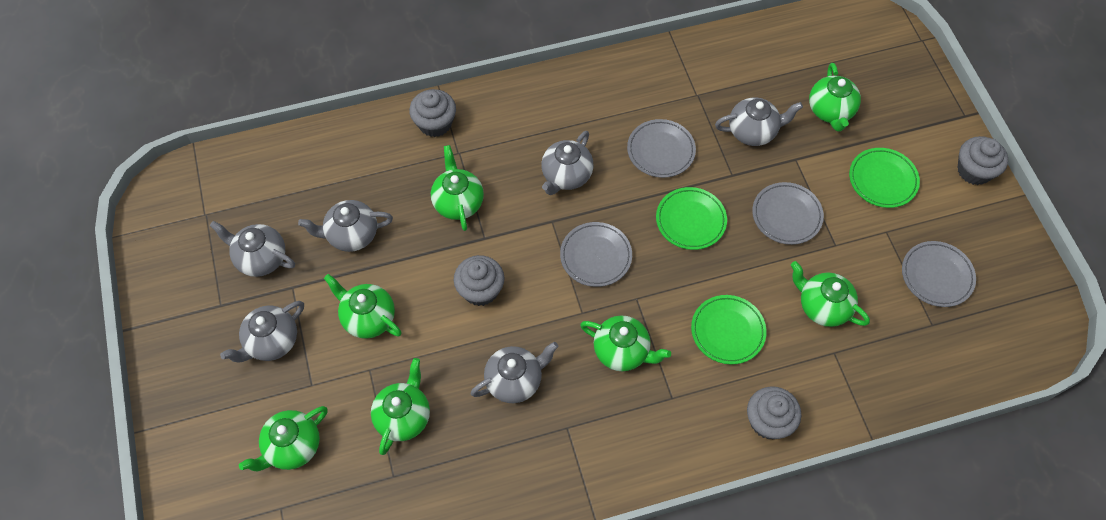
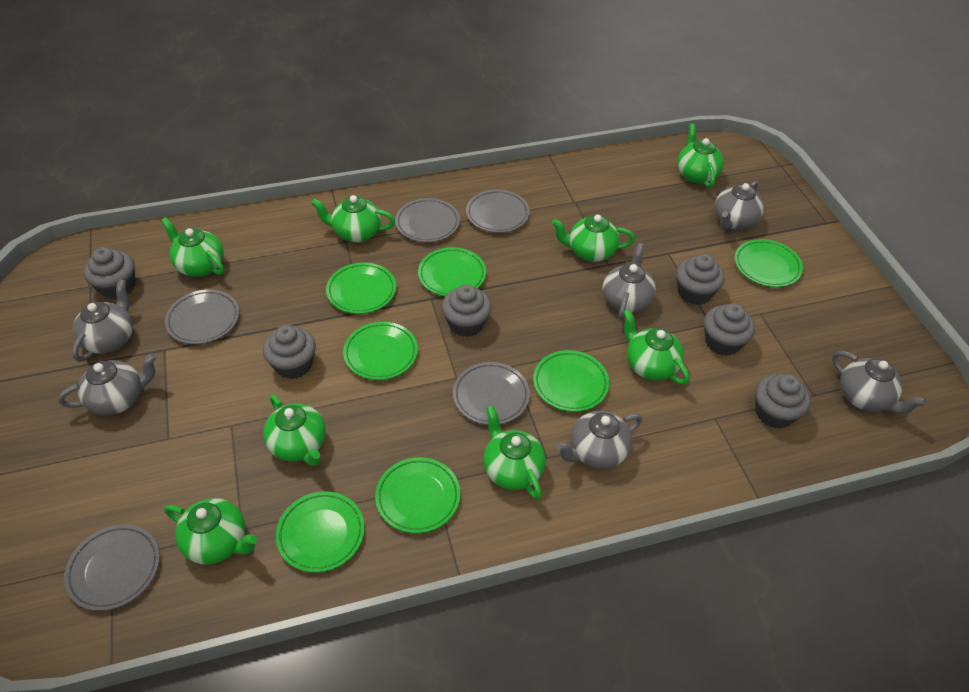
green plate: 3 -> 7
green teapot: 7 -> 8
grey cupcake: 4 -> 6
grey plate: 4 -> 5

